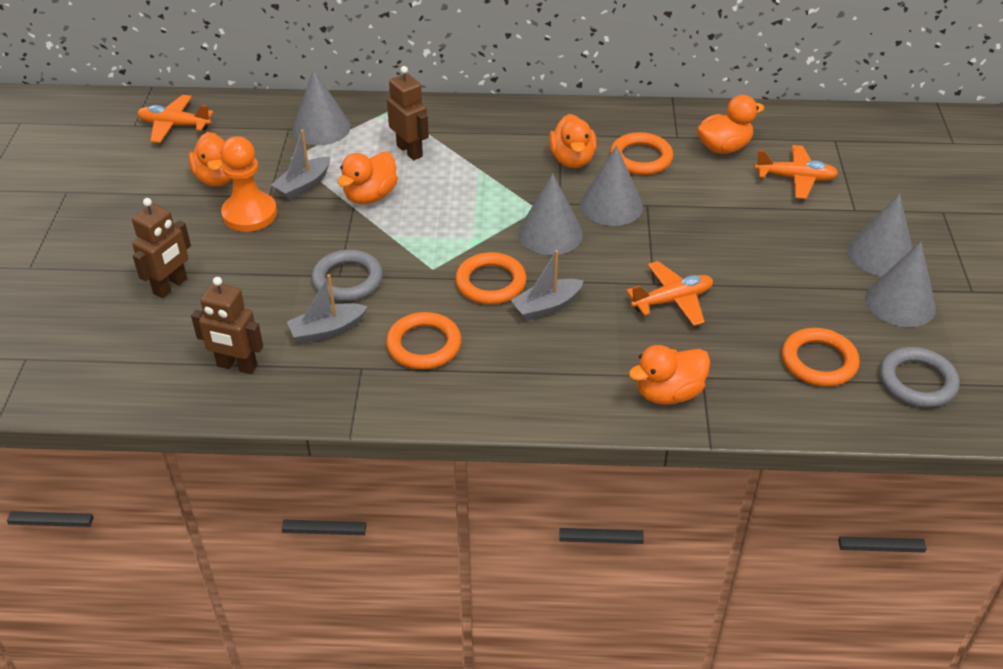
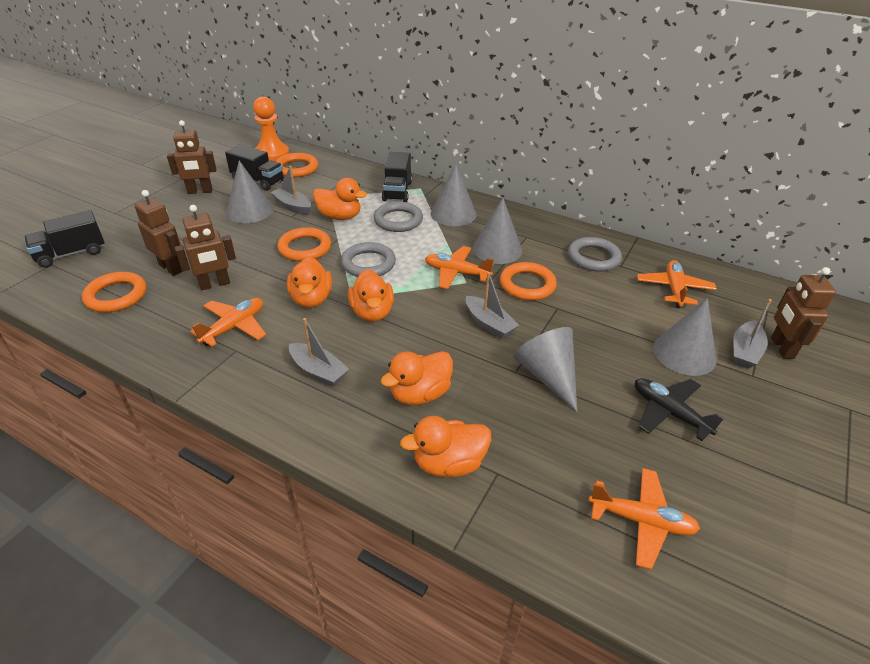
black plane: 0 -> 1
black truck: 0 -> 3
brown robot: 3 -> 4
grey boat: 3 -> 4
grey ring: 2 -> 3
orange plane: 3 -> 4

